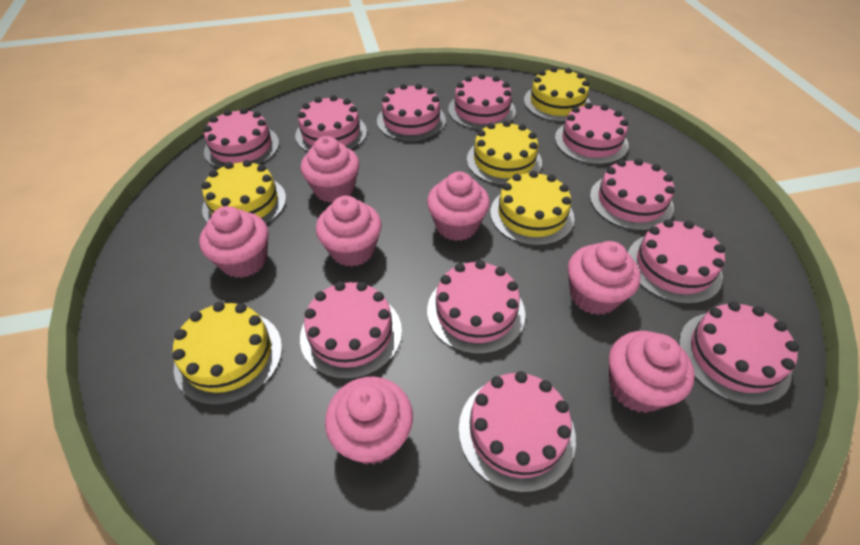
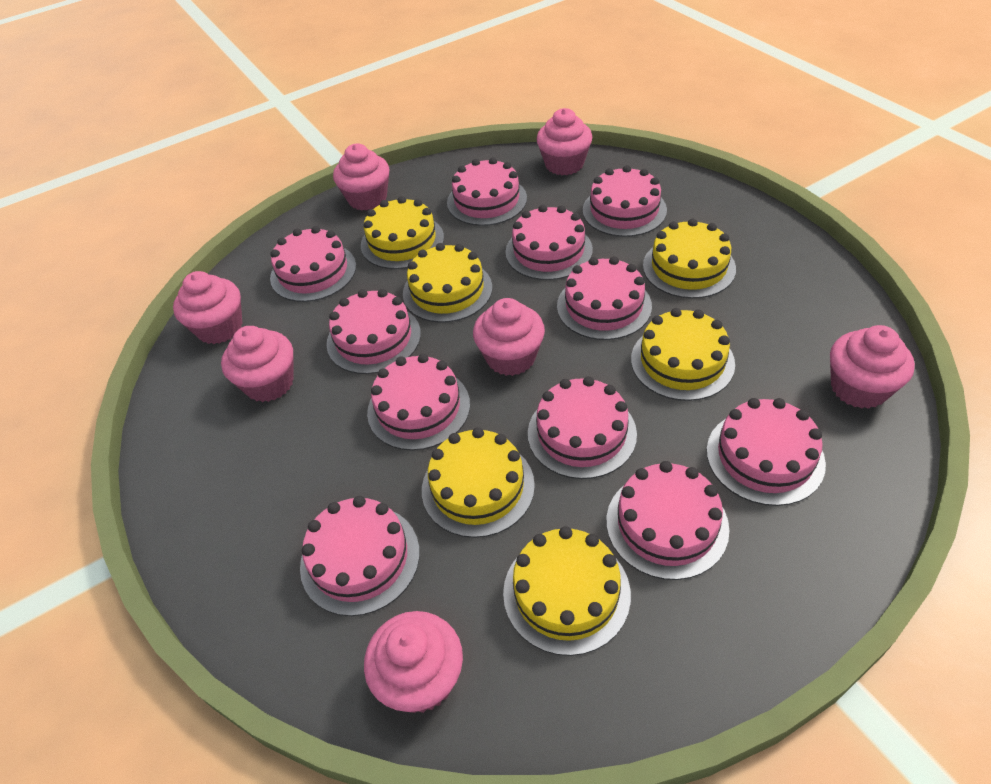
yellow cake: 5 -> 6

